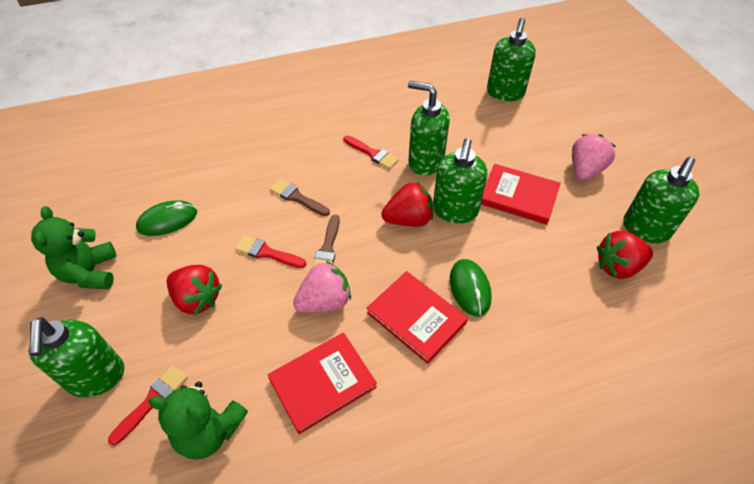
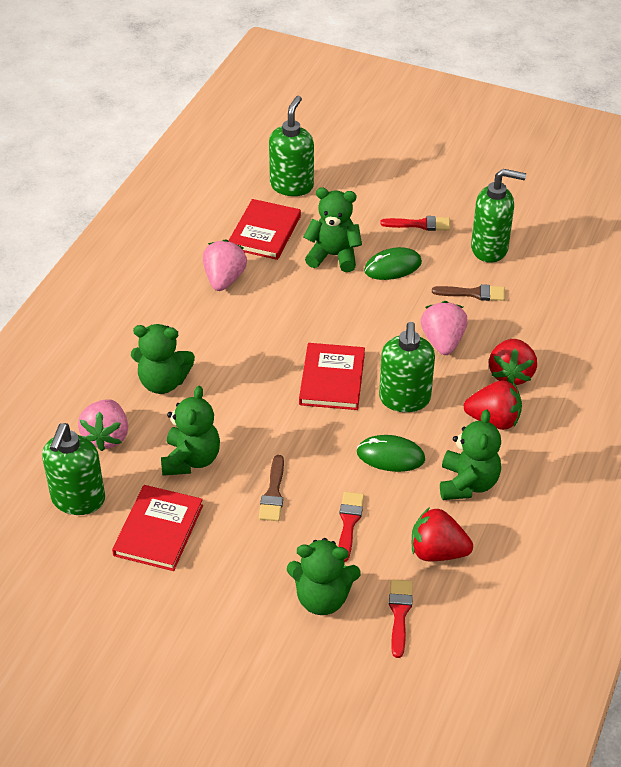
green soap dispenser: 5 -> 4
green teddy bear: 2 -> 5
pink strawberry: 2 -> 3

